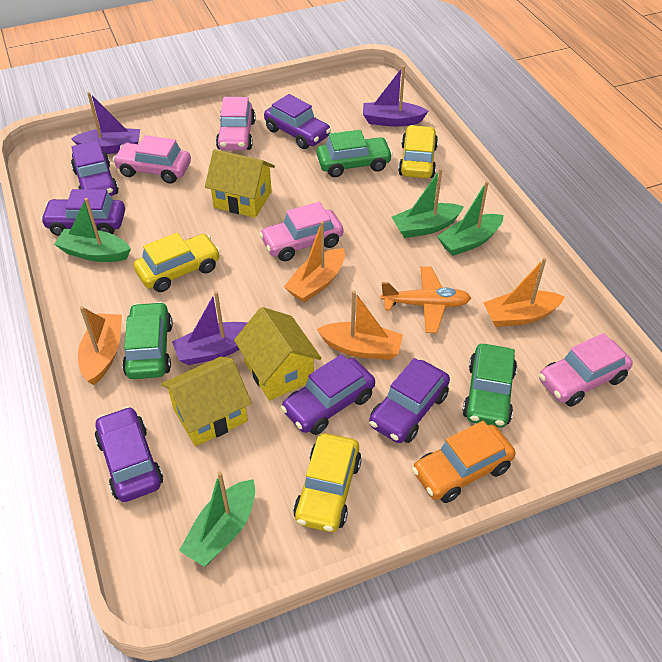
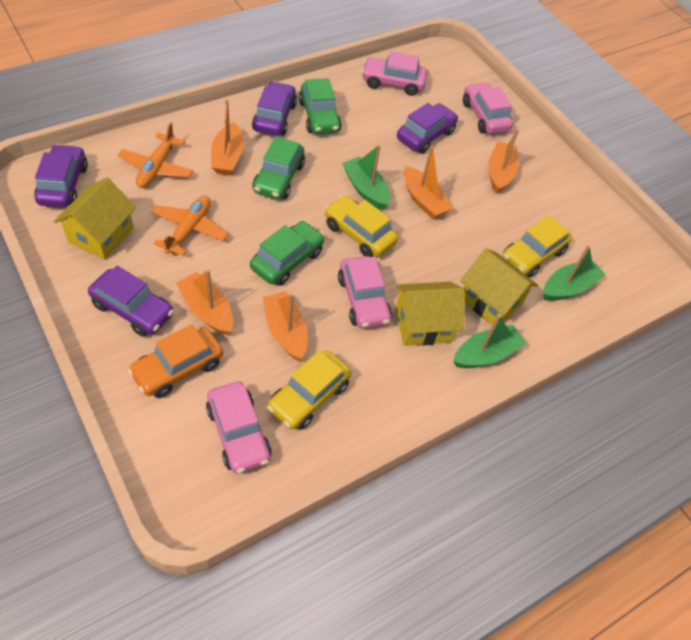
green boat: 4 -> 3
orange boat: 4 -> 5
orange plane: 1 -> 2
purple boat: 3 -> 0
purple car: 6 -> 4

